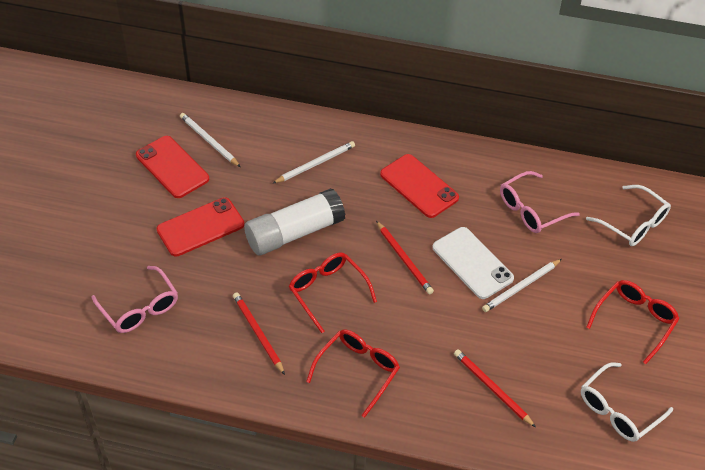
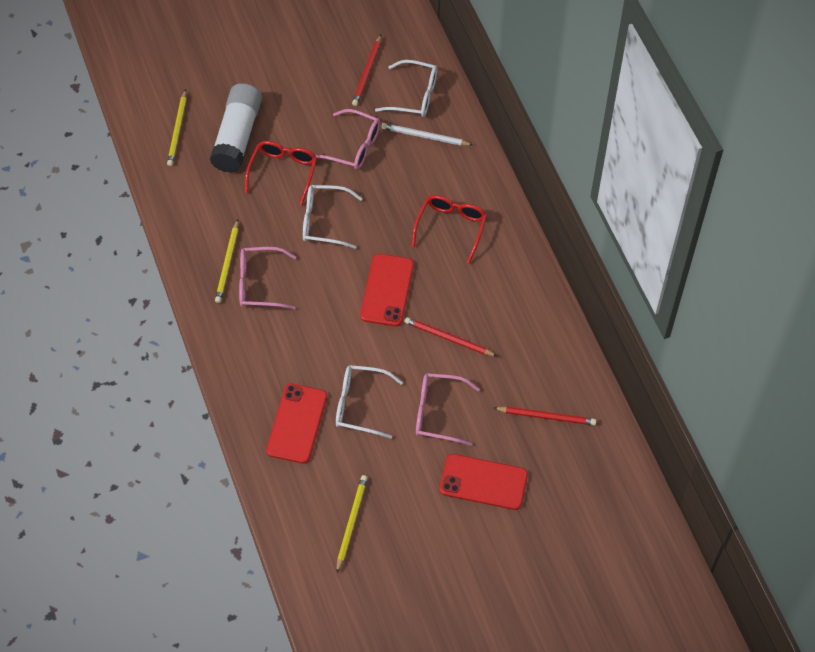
pink glasses: 2 -> 3
red glasses: 3 -> 2
white glasses: 2 -> 3
white pencil: 3 -> 1
white phone: 1 -> 0
yellow pencil: 0 -> 3

